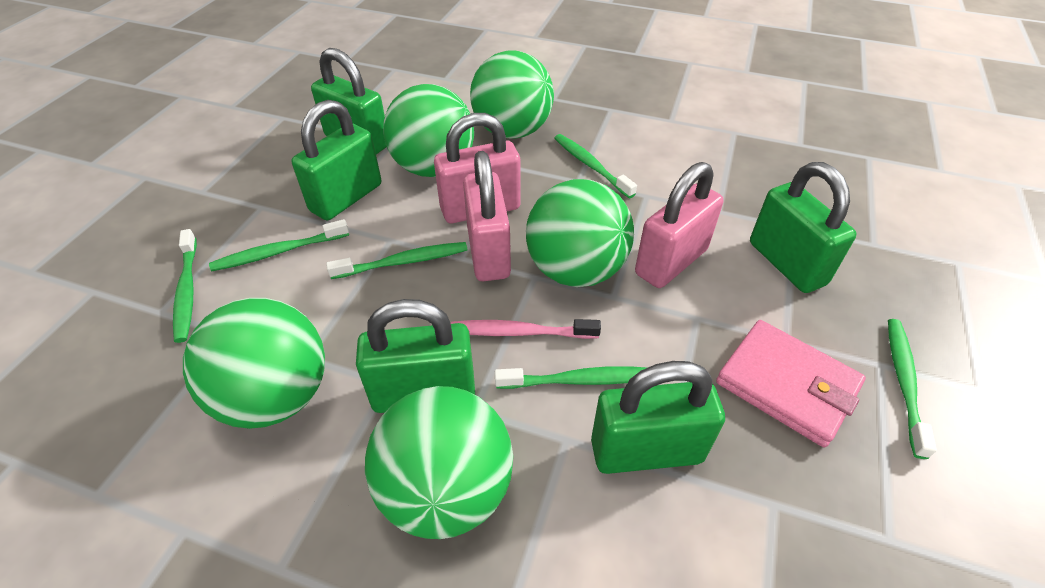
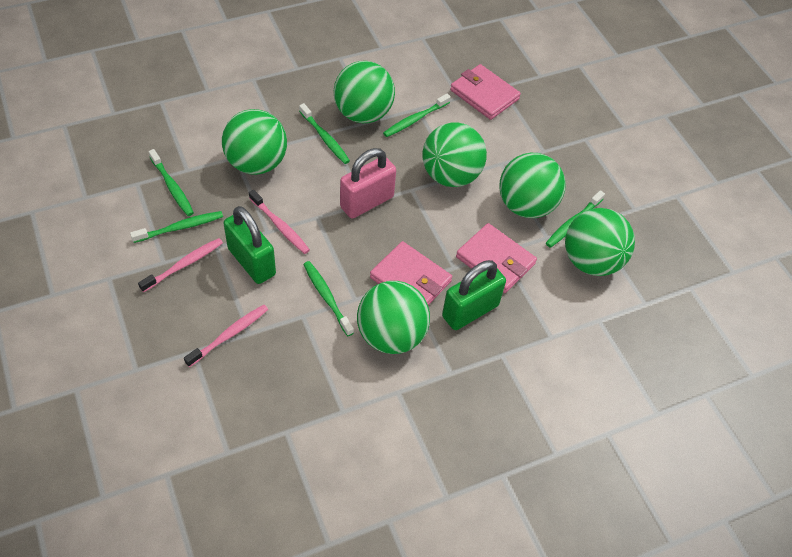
green ball: 5 -> 6
green padlock: 5 -> 2
pink padlock: 3 -> 1
pink toothbrush: 1 -> 3
pink wallet: 1 -> 3

